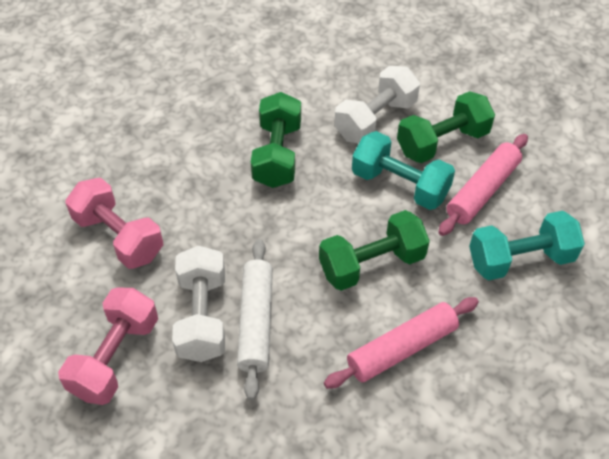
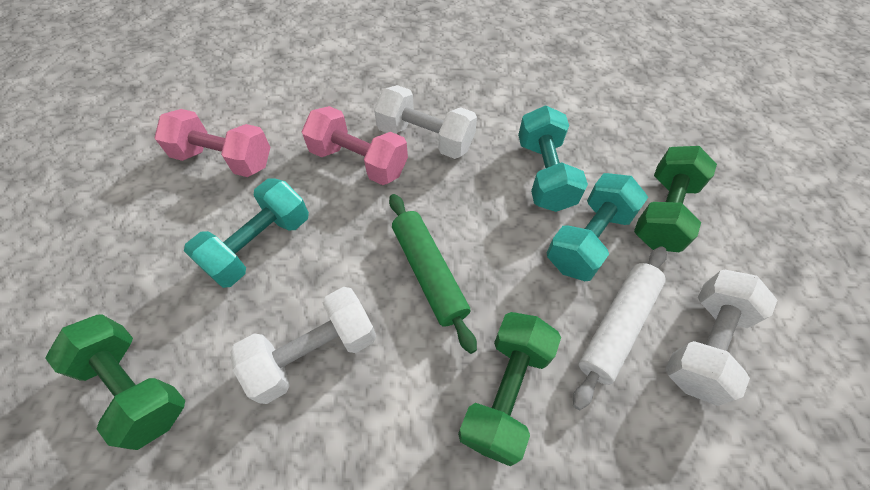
green rolling pin: 0 -> 1
pink rolling pin: 2 -> 0
turquoise dumbbell: 2 -> 3
white dumbbell: 2 -> 3

